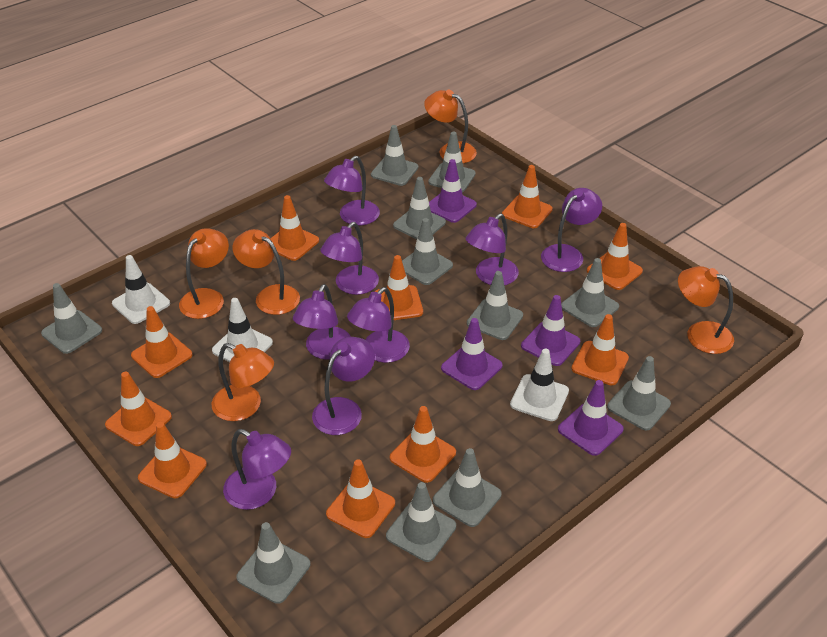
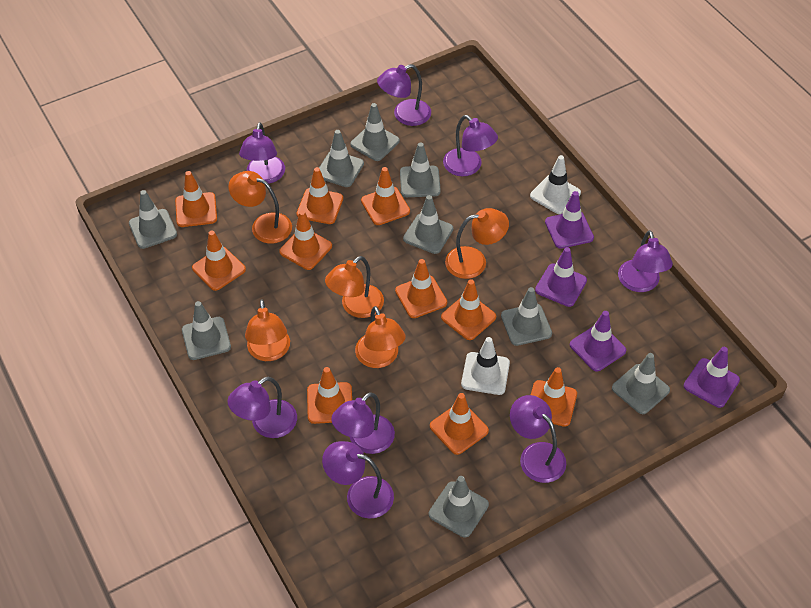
grey traffic cone: 11 -> 9
white traffic cone: 3 -> 2

